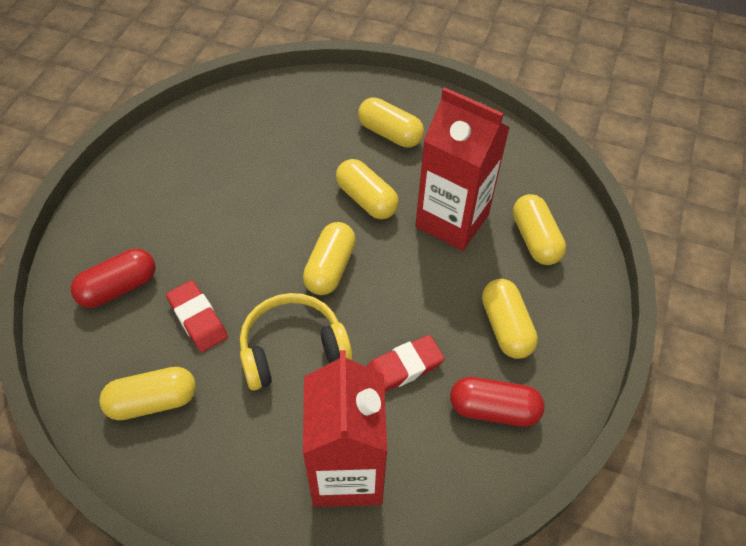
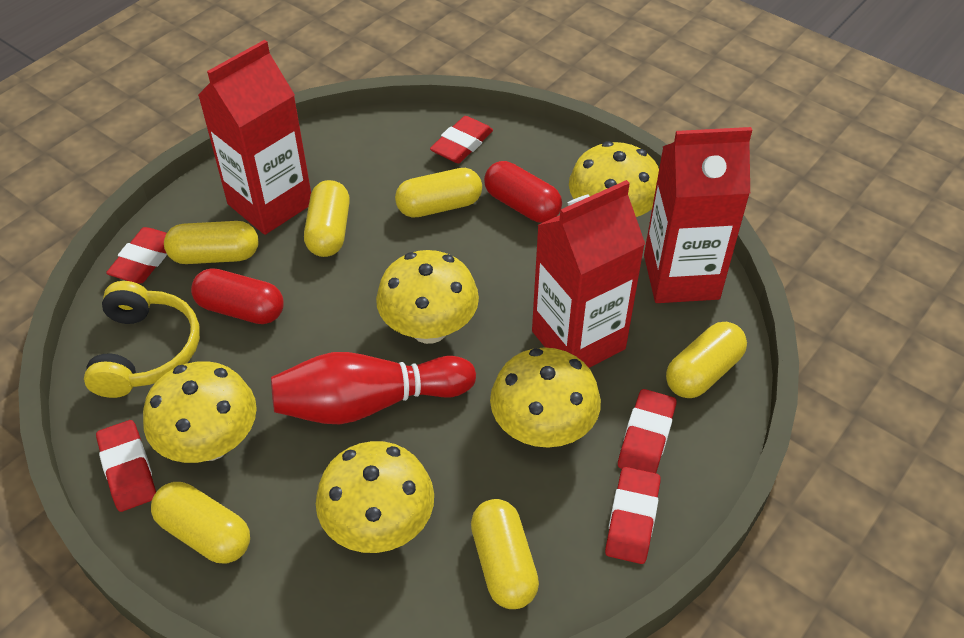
red bowling pin: 0 -> 1
red carton: 2 -> 3
red eraser: 2 -> 5
yellow mushroom: 0 -> 5

